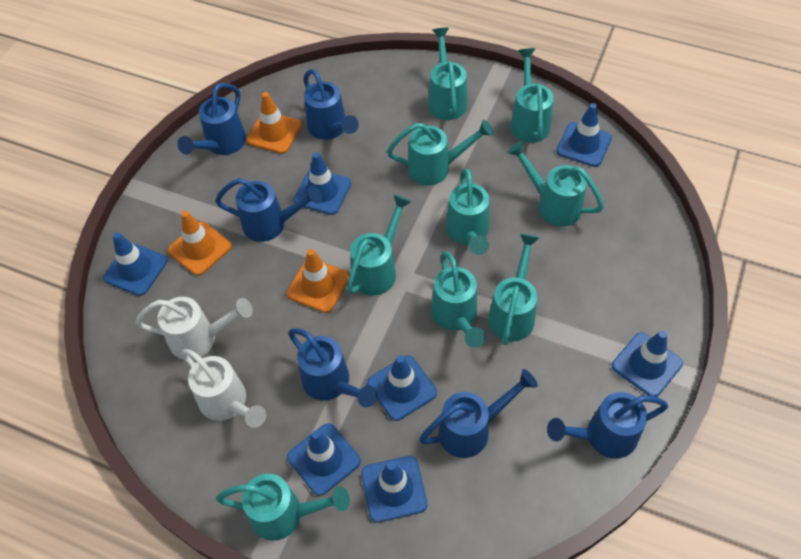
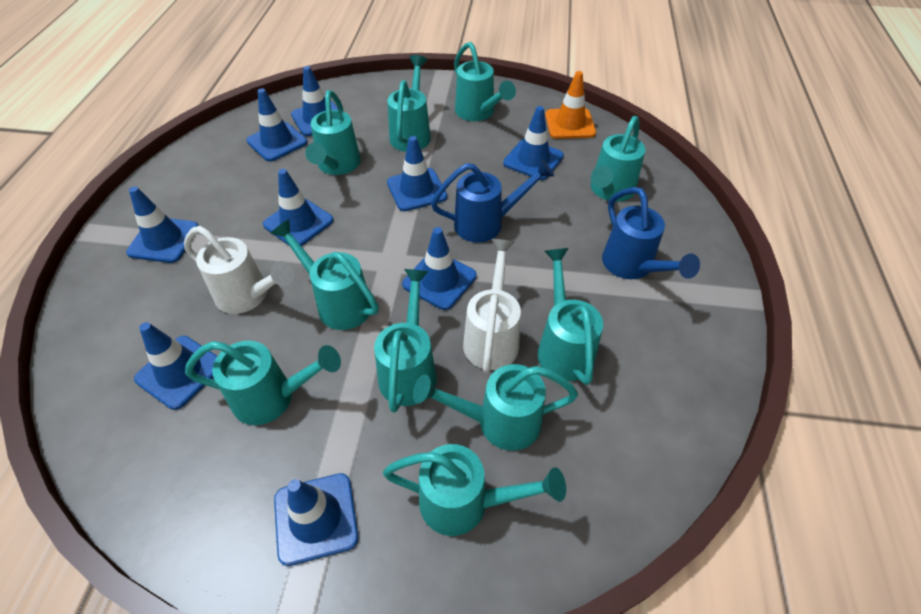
blue traffic cone: 7 -> 9
blue watering can: 6 -> 2
orange traffic cone: 3 -> 1
turquoise watering can: 9 -> 10

